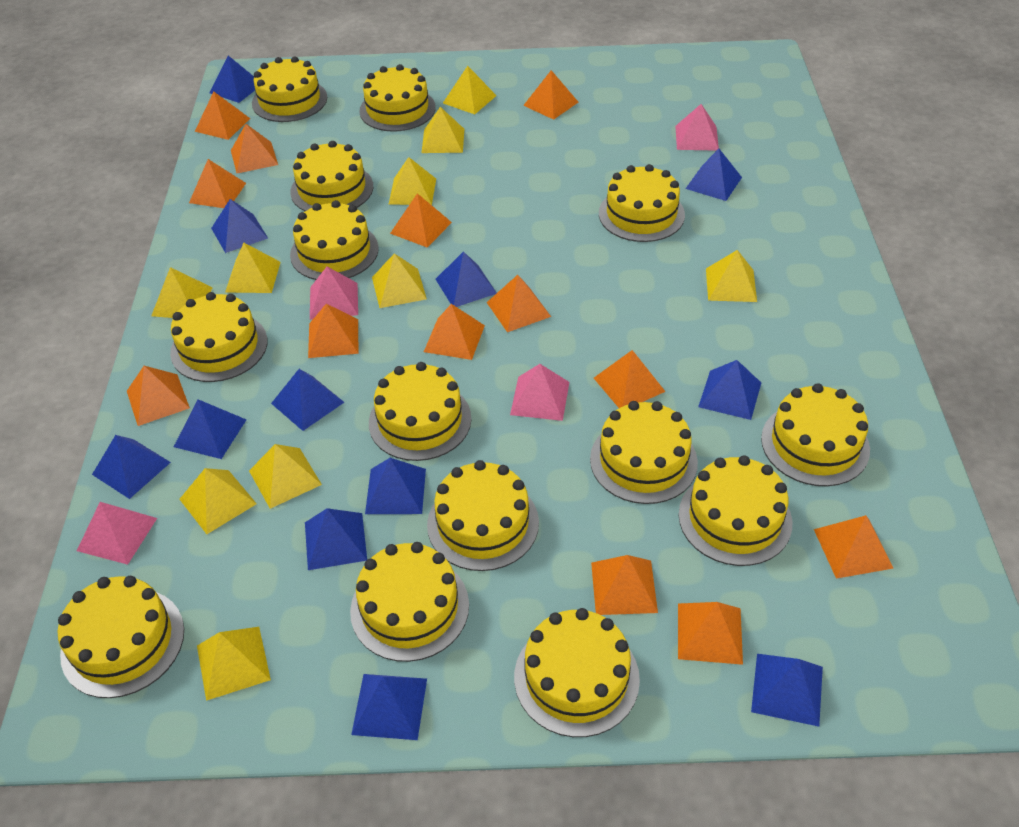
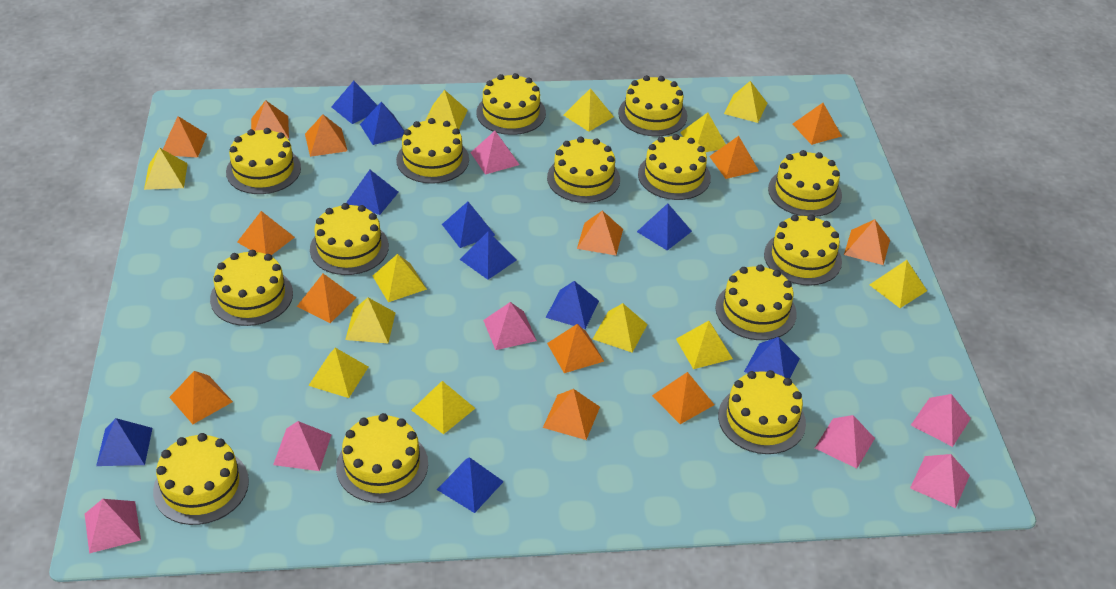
blue pyramid: 12 -> 10
pink pyramid: 4 -> 7
yellow pyramid: 10 -> 12

